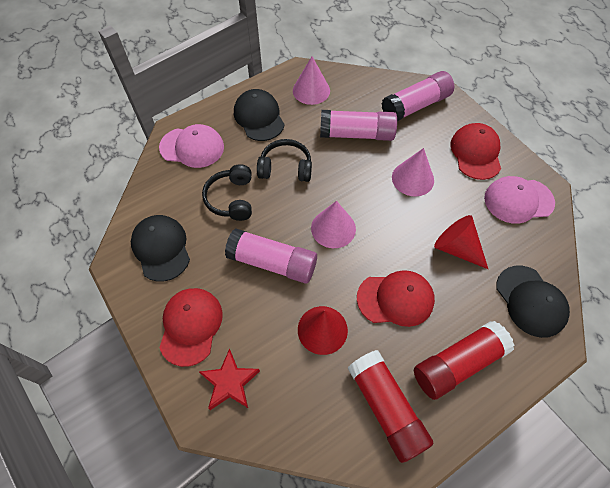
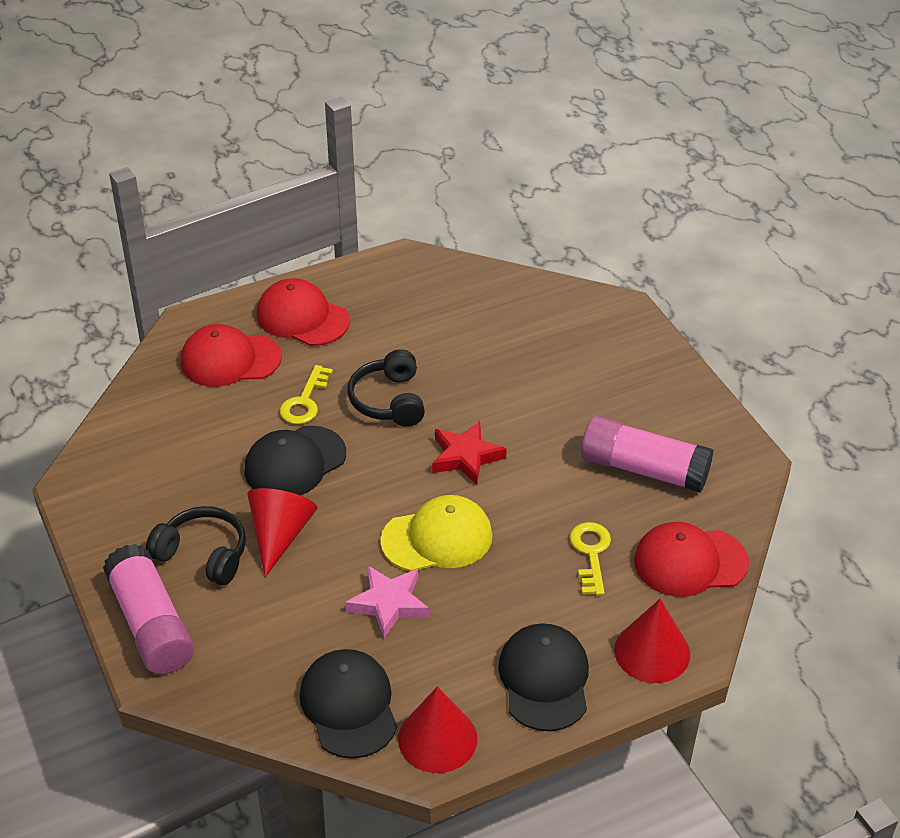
pink cap: 2 -> 0
pink cone: 3 -> 0
pink glue stick: 3 -> 2
pink star: 0 -> 1
red cone: 2 -> 3
red glue stick: 2 -> 0
yellow cap: 0 -> 1
yellow key: 0 -> 2

